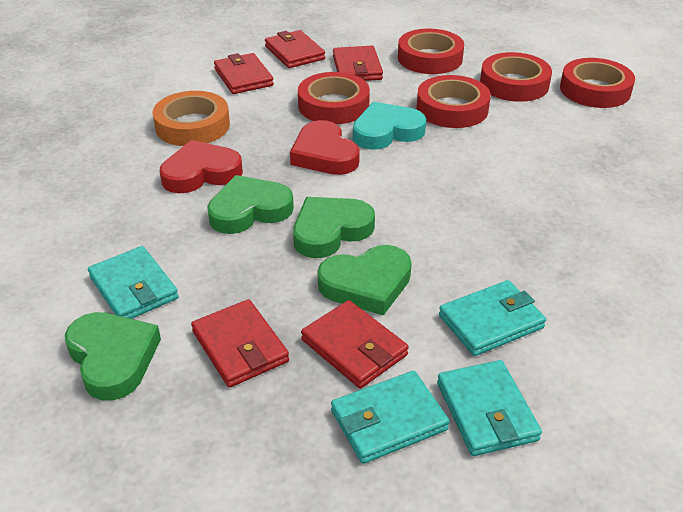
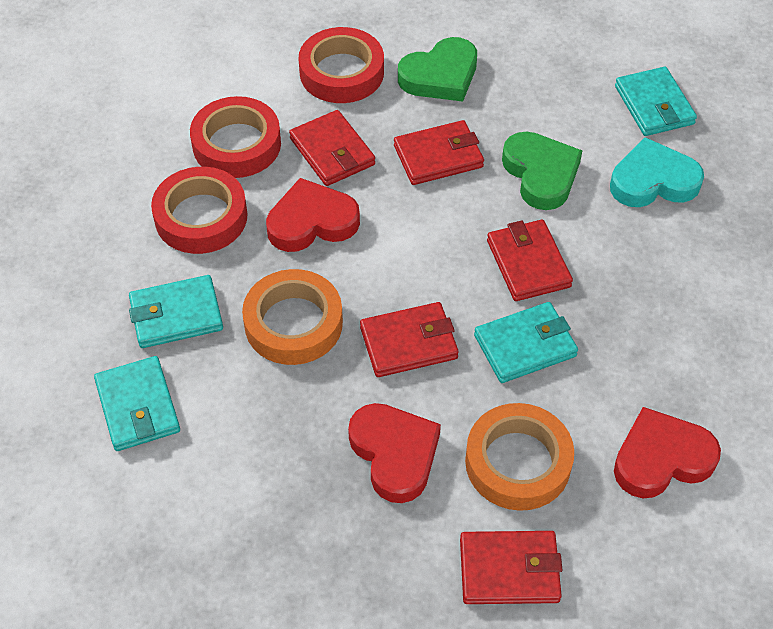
green heart: 4 -> 2
orange tape: 1 -> 2
red heart: 2 -> 3
red tape: 5 -> 3

